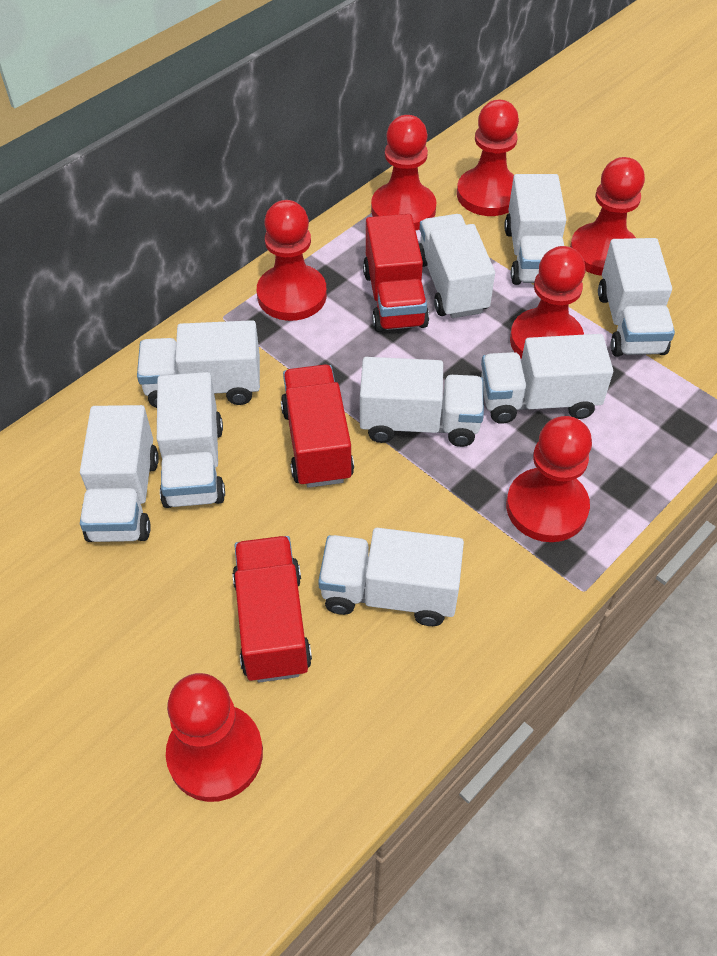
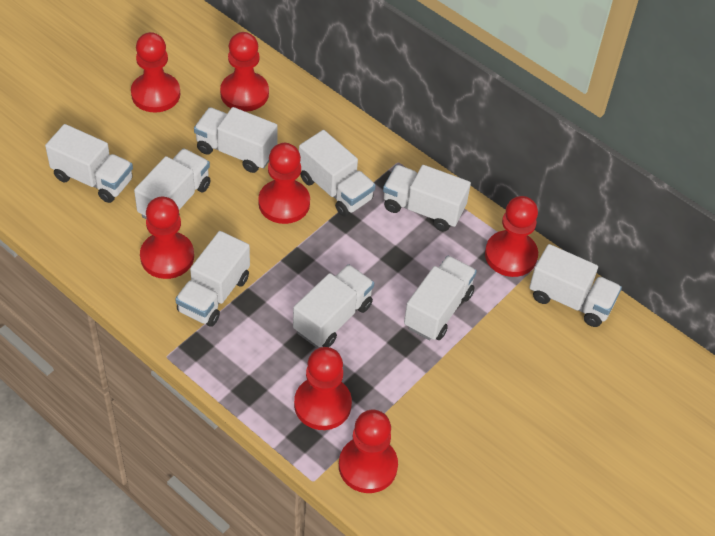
red truck: 3 -> 0

